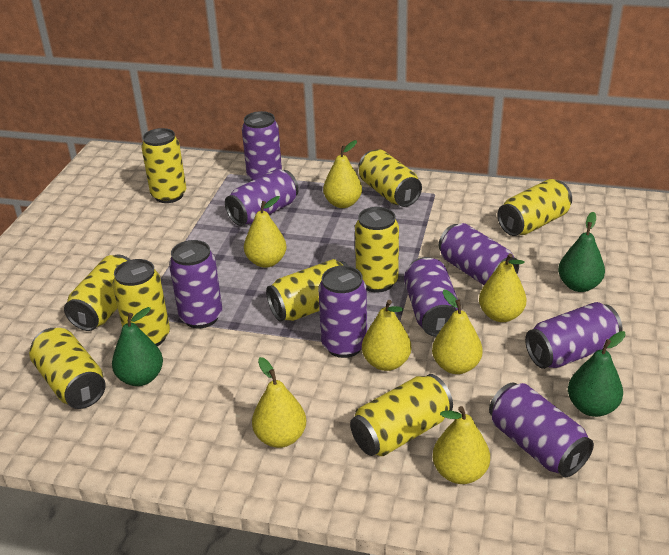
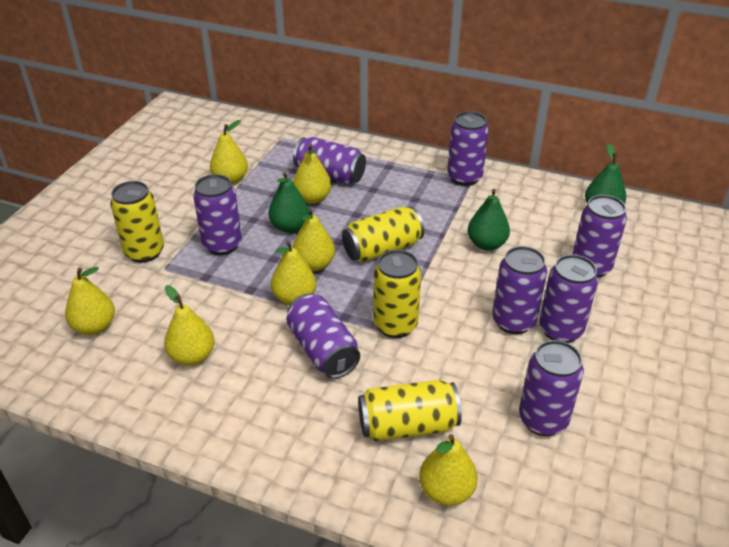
yellow can: 9 -> 4

